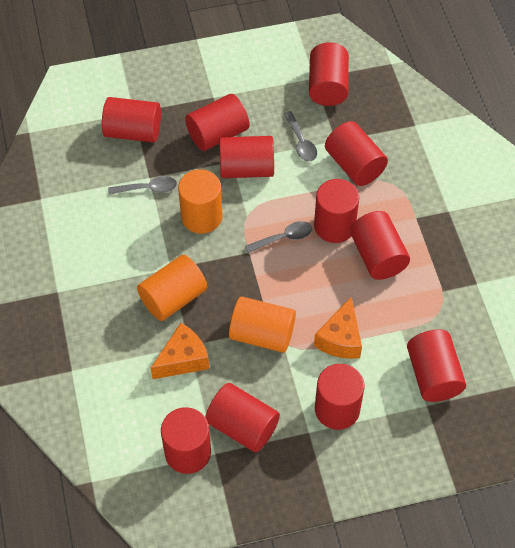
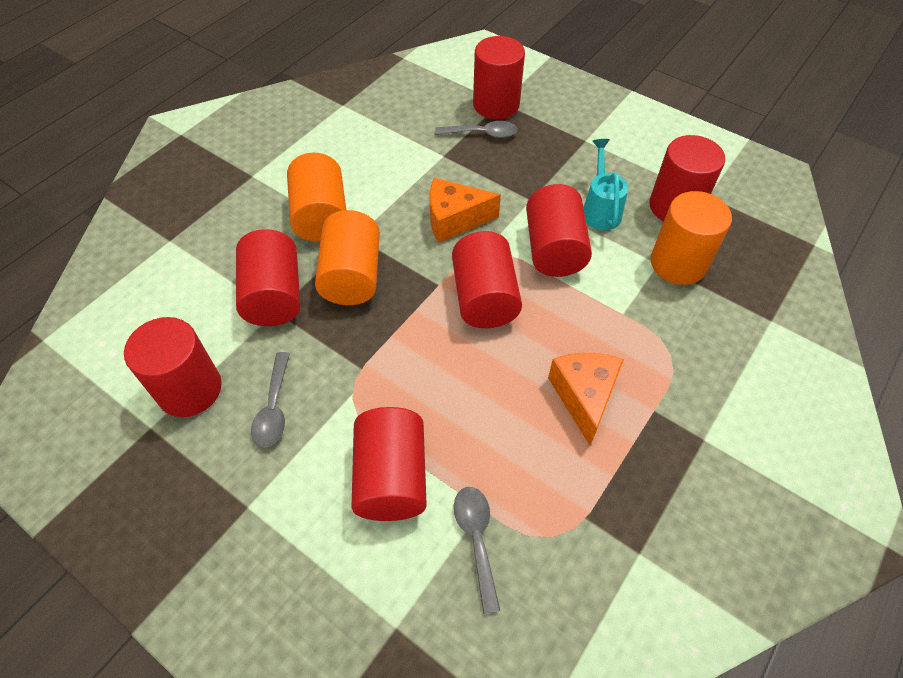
red cylinder: 11 -> 7
turquoise watering can: 0 -> 1

